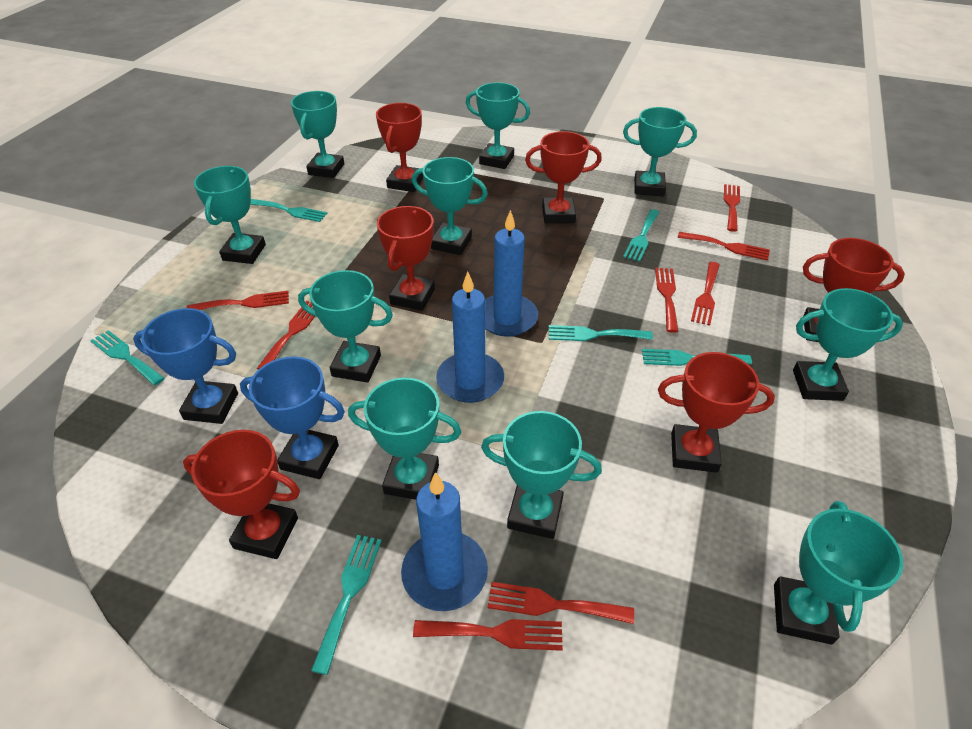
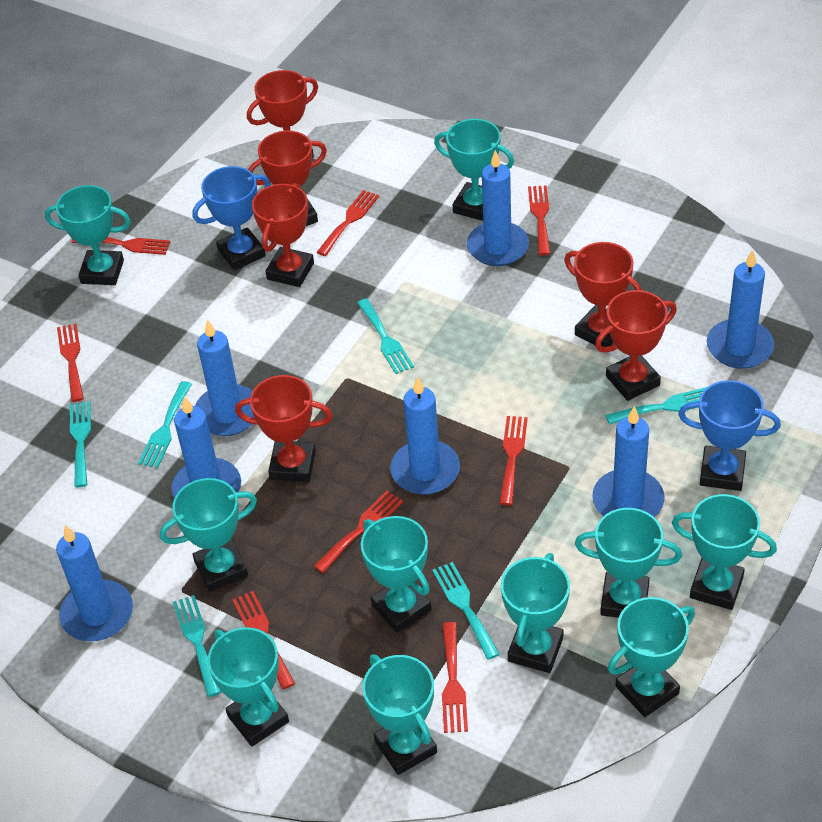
blue candle: 3 -> 7

